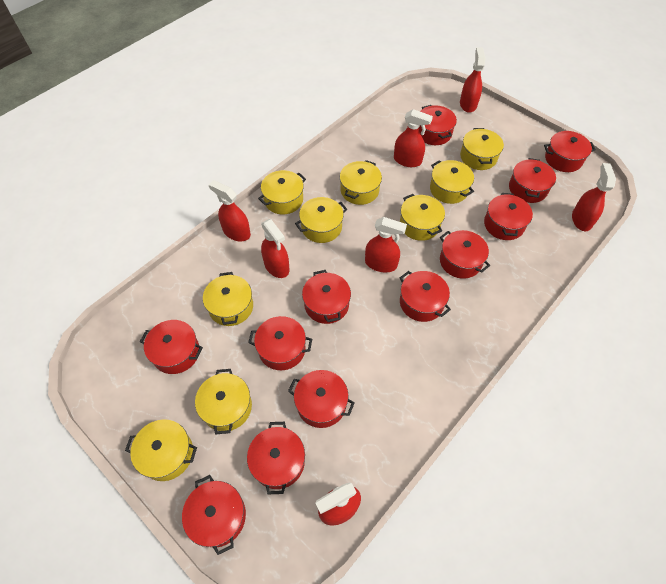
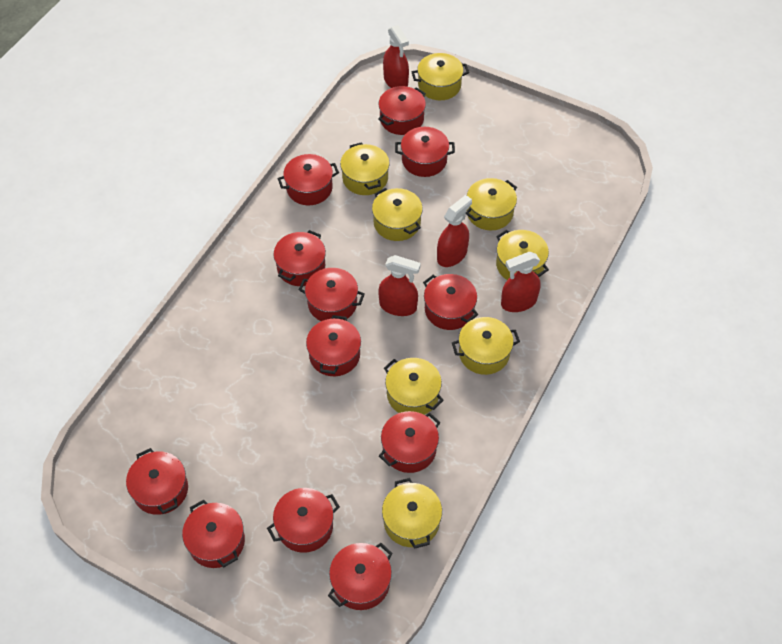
red spray bottle: 7 -> 4
yellow pot: 9 -> 8

